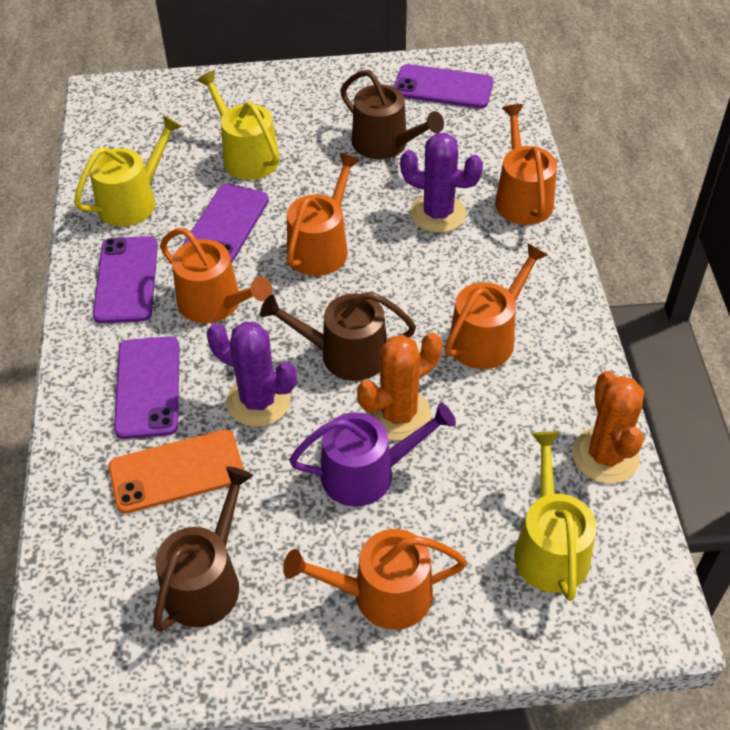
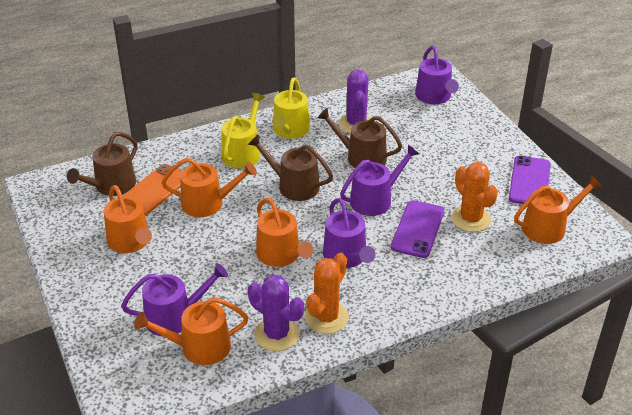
purple phone: 4 -> 2
purple watering can: 1 -> 4
yellow watering can: 3 -> 2

